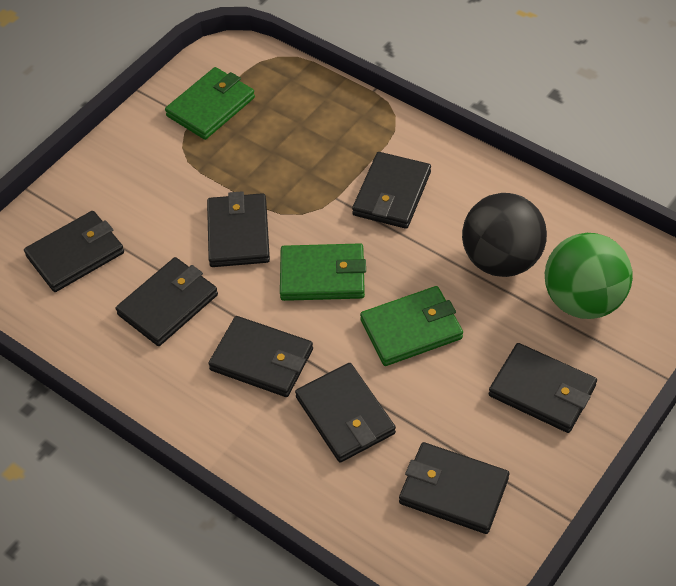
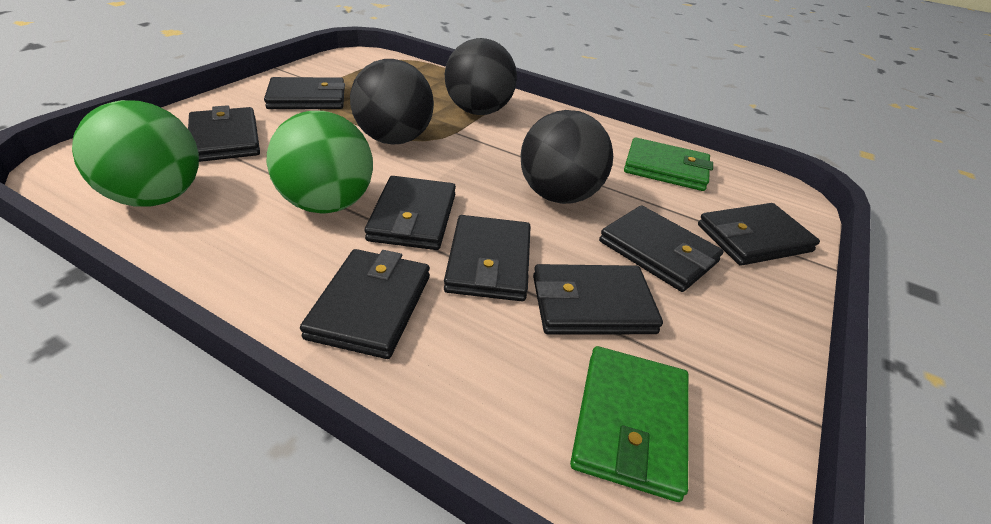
black ball: 1 -> 3
green ball: 1 -> 2
green wallet: 3 -> 2

